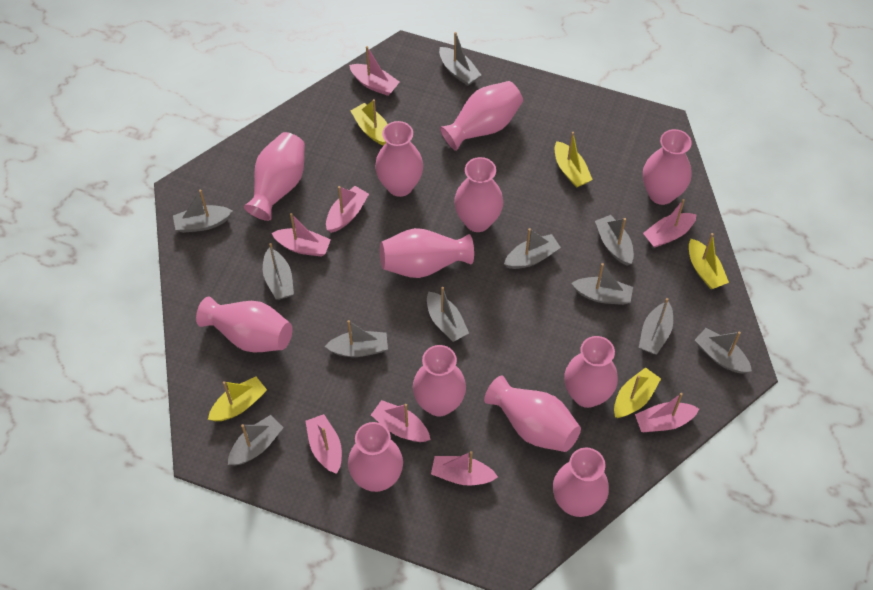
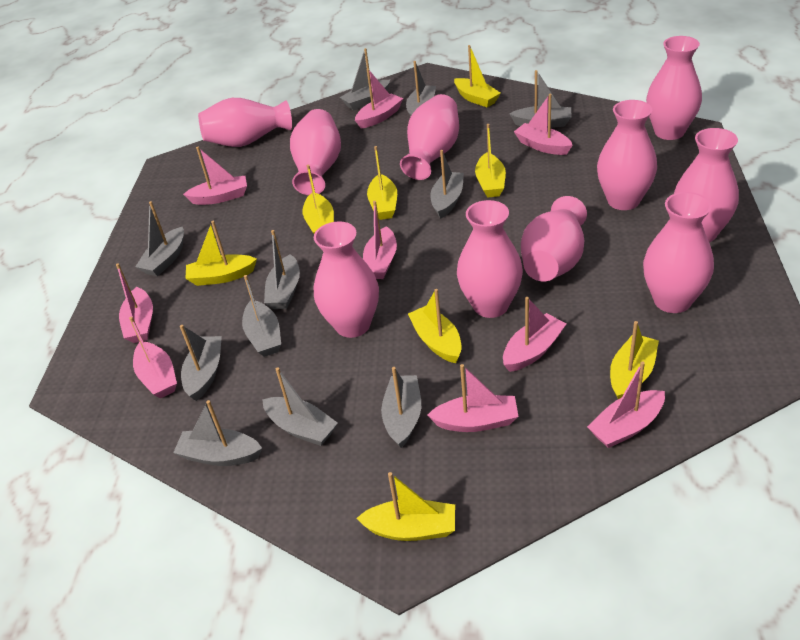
pink boat: 8 -> 9
pink vase: 12 -> 10
yellow boat: 5 -> 8

